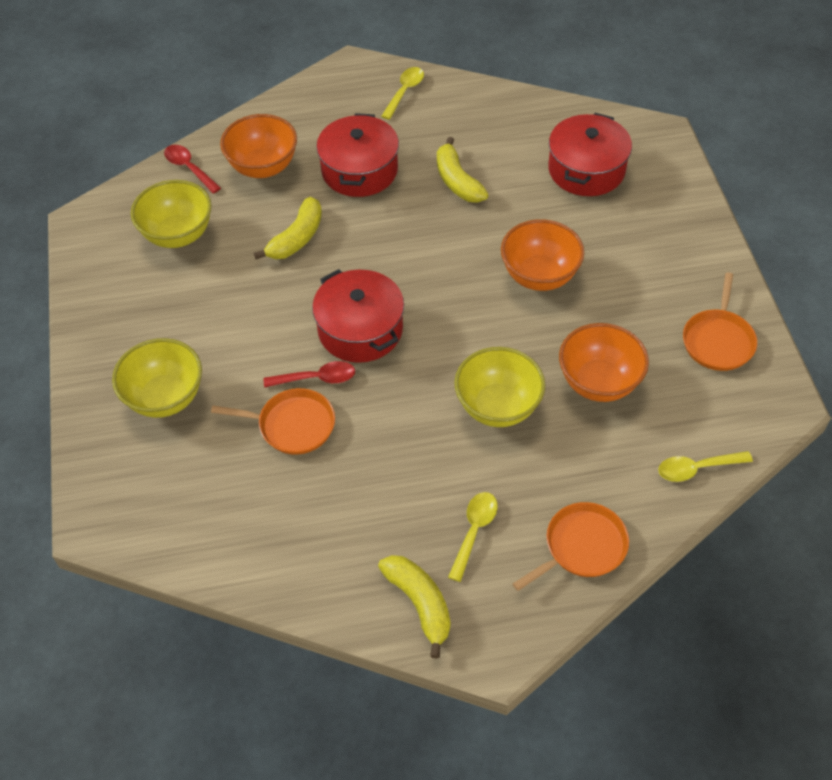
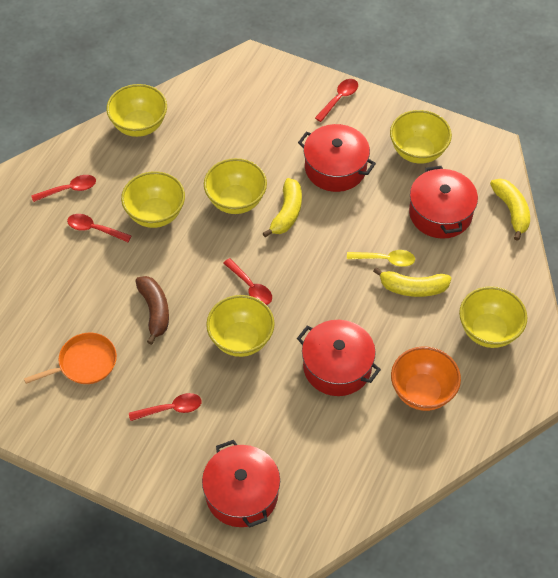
brown banana: 0 -> 1
orange bowl: 3 -> 1
orange pan: 3 -> 1
red pot: 3 -> 4
red spoon: 2 -> 5
yellow bowl: 3 -> 6
yellow spoon: 3 -> 1

